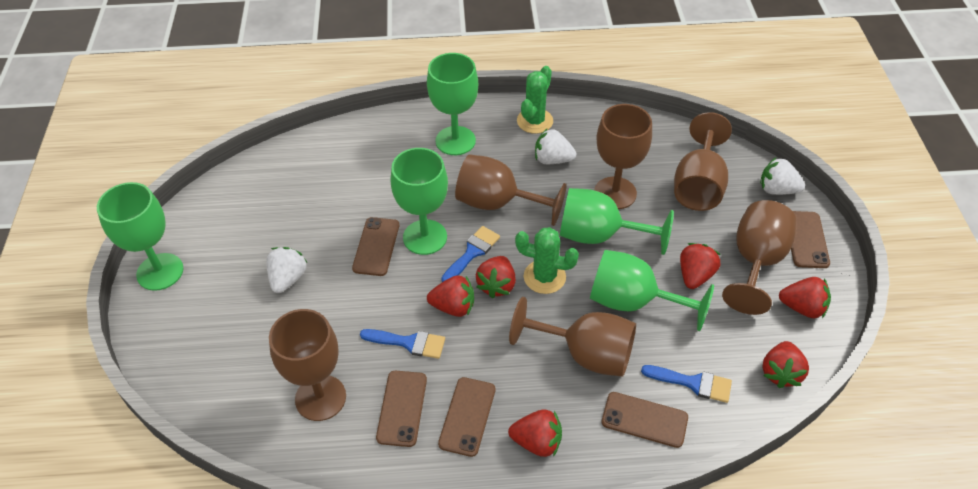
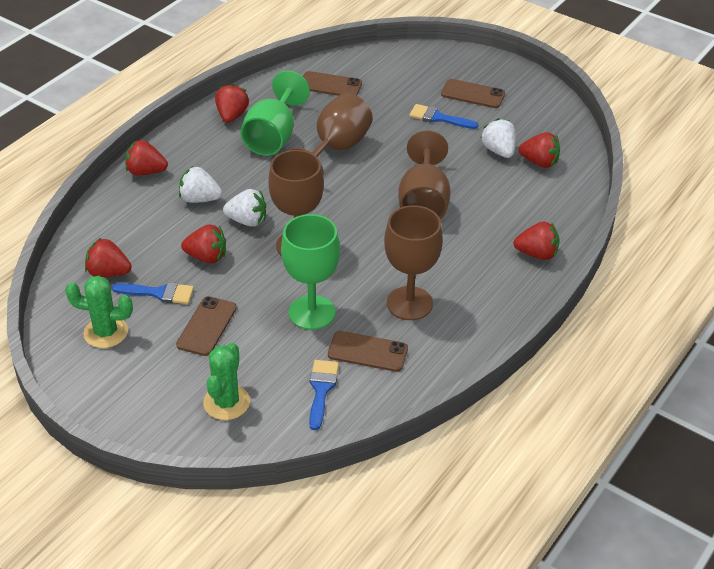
brown goblet: 6 -> 4
brown phone: 5 -> 4
green goblet: 5 -> 2

